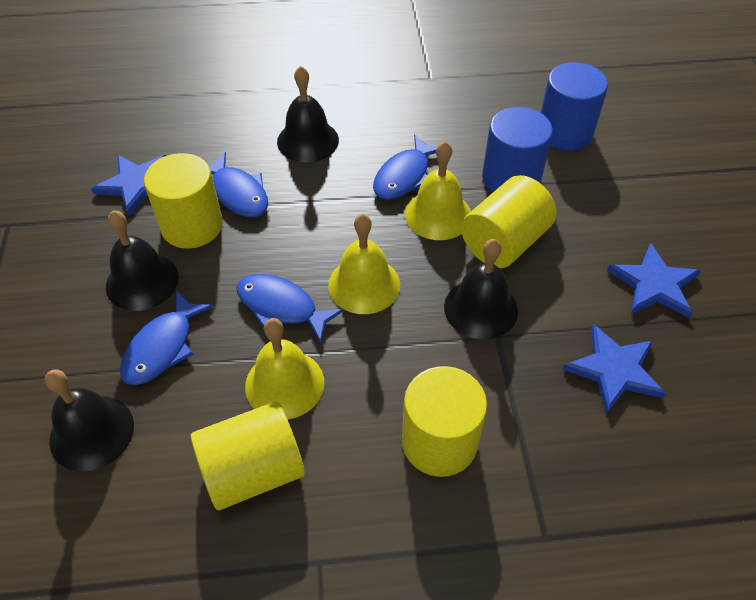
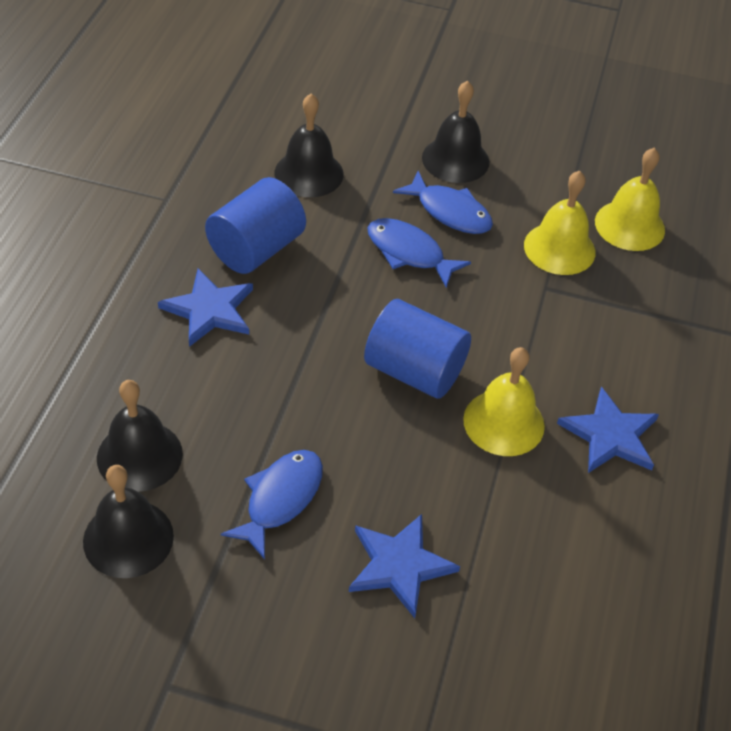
blue fish: 4 -> 3
yellow cylinder: 4 -> 0

